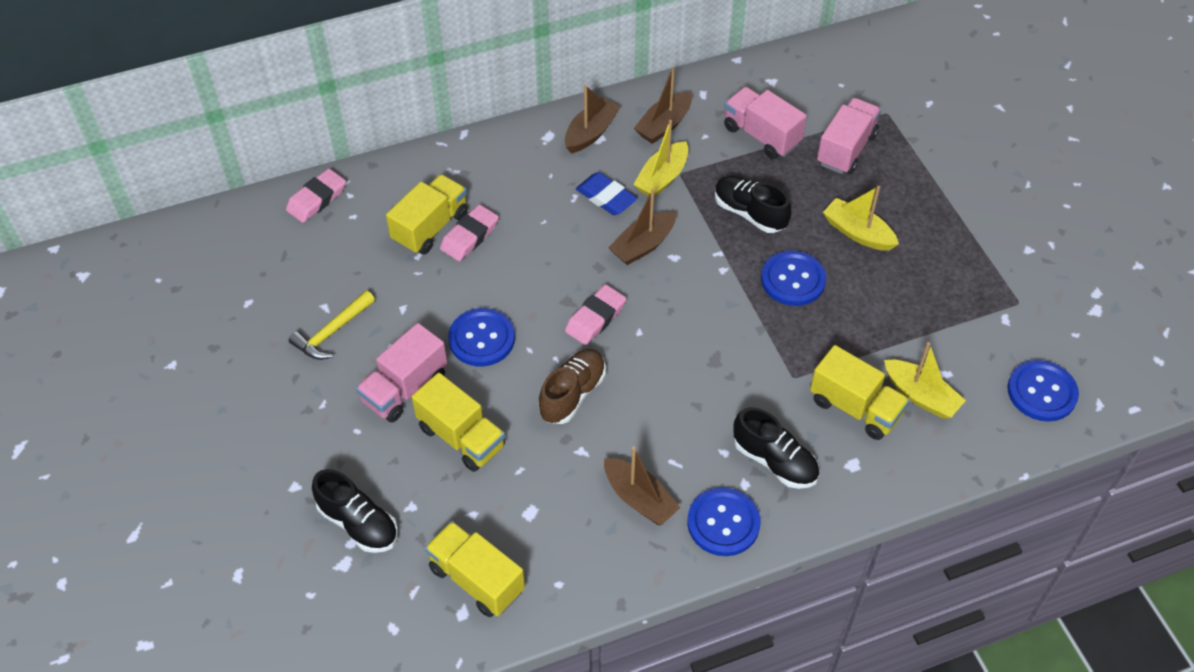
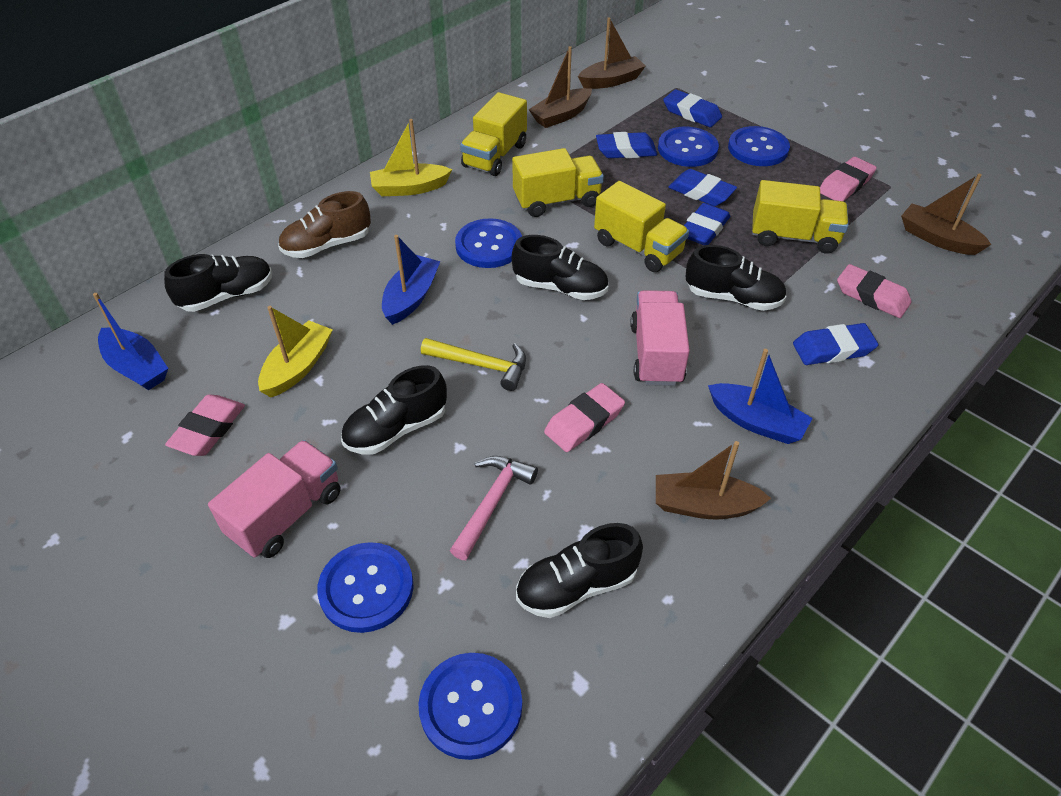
black shoe: 3 -> 5
blue boat: 0 -> 3
blue button: 4 -> 5
blue eraser: 1 -> 5
pink eraser: 3 -> 4
pink hammer: 0 -> 1
pink truck: 3 -> 2
yellow boat: 3 -> 2

